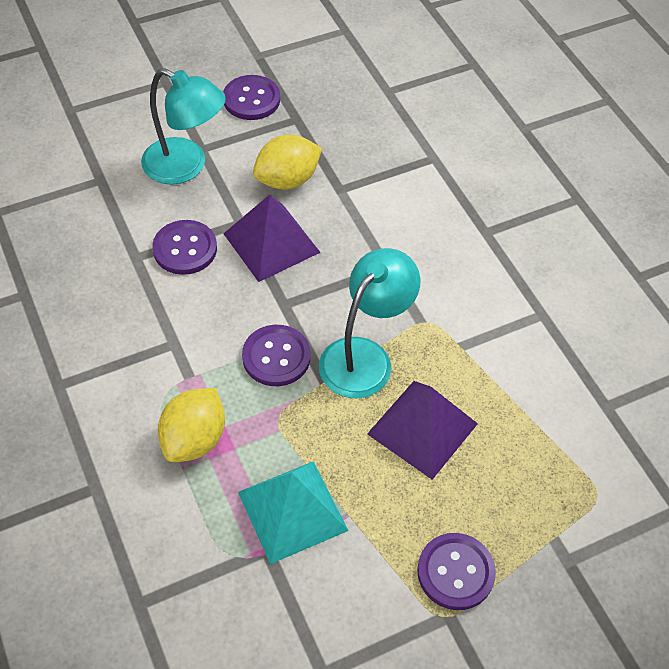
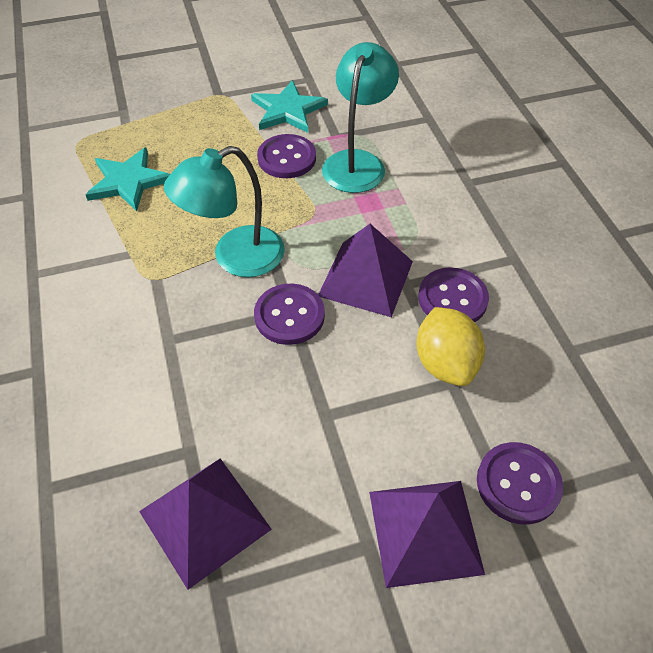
purple pyramid: 2 -> 3
turquoise pyramid: 1 -> 0
turquoise star: 0 -> 2
yellow lemon: 2 -> 1

